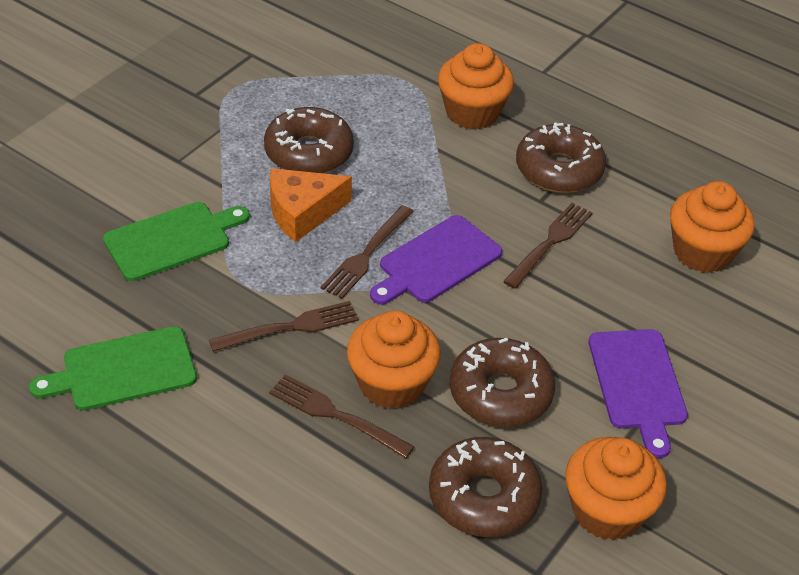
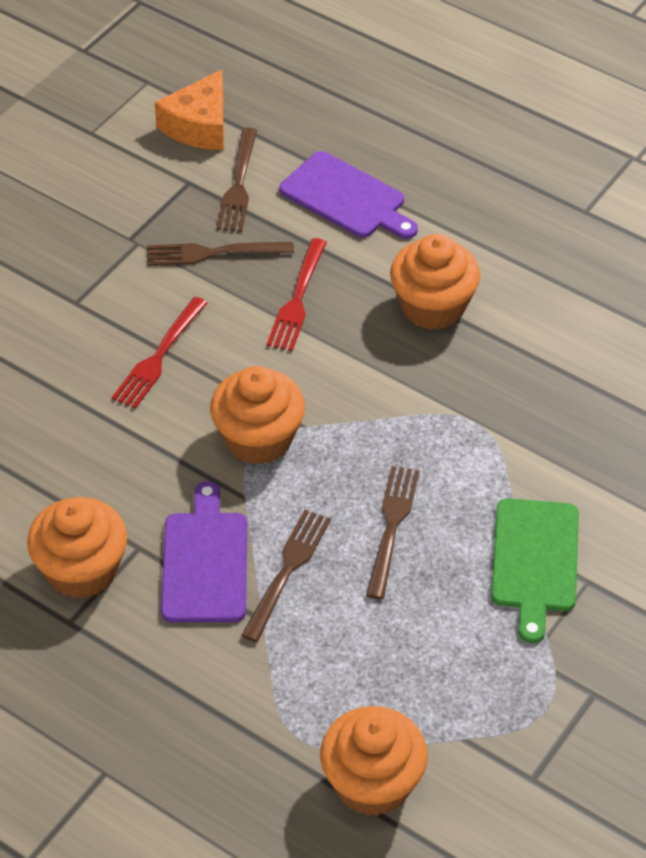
brown donut: 4 -> 0
green cutting board: 2 -> 1
red fork: 0 -> 2

